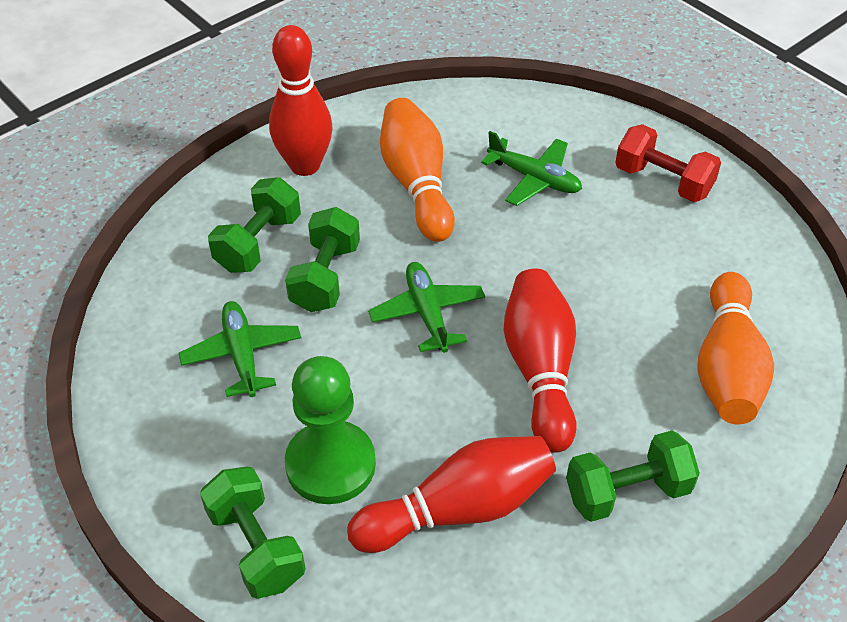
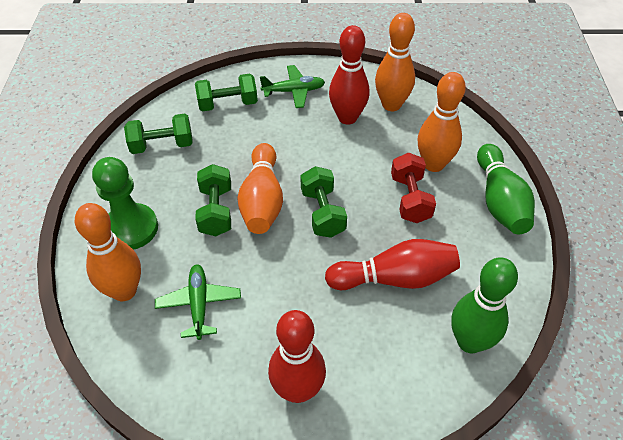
green bowling pin: 0 -> 2
green plane: 3 -> 2
orange bowling pin: 2 -> 4

